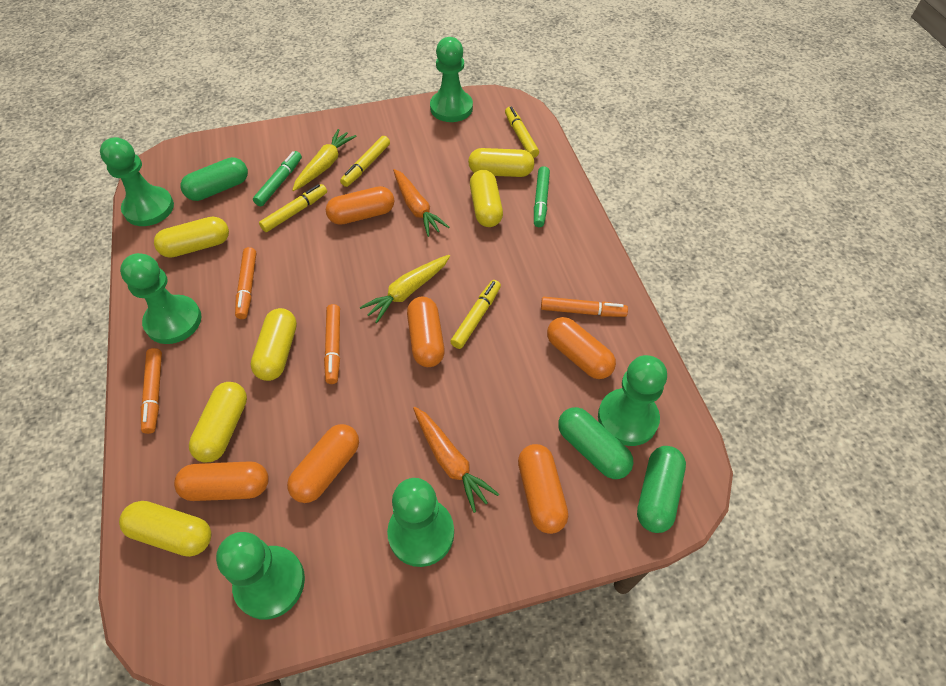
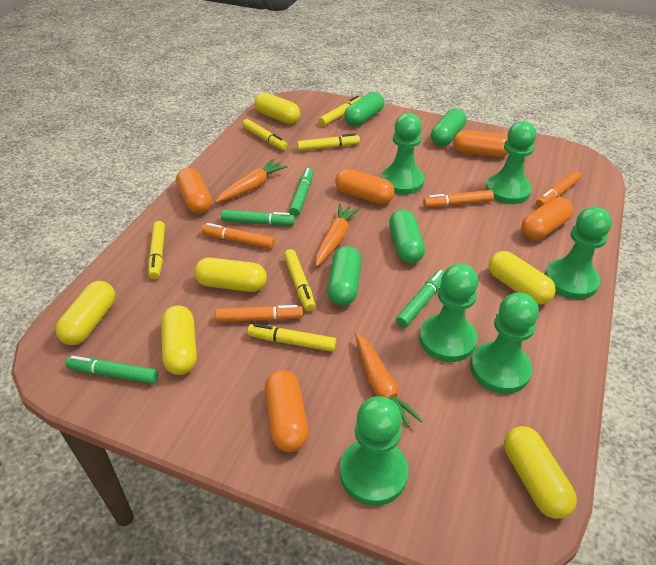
green capsule: 3 -> 4
green marker: 2 -> 4
orange capsule: 6 -> 5
orange carrot: 2 -> 3
yellow carrot: 2 -> 0
yellow marker: 4 -> 6

